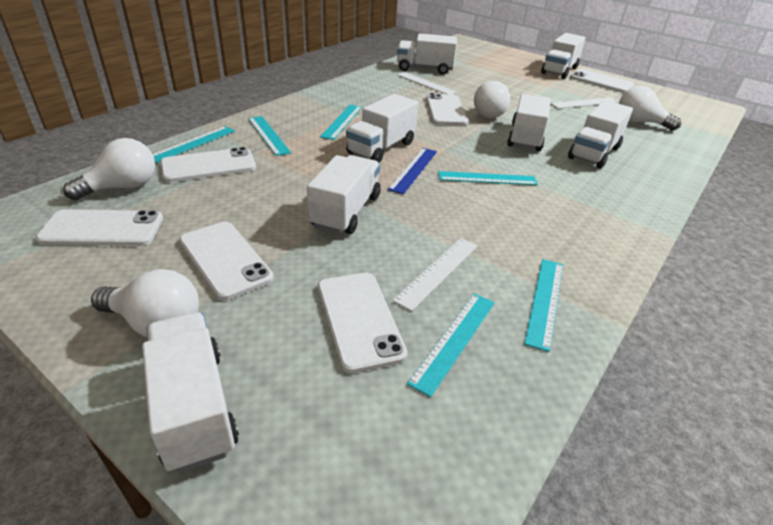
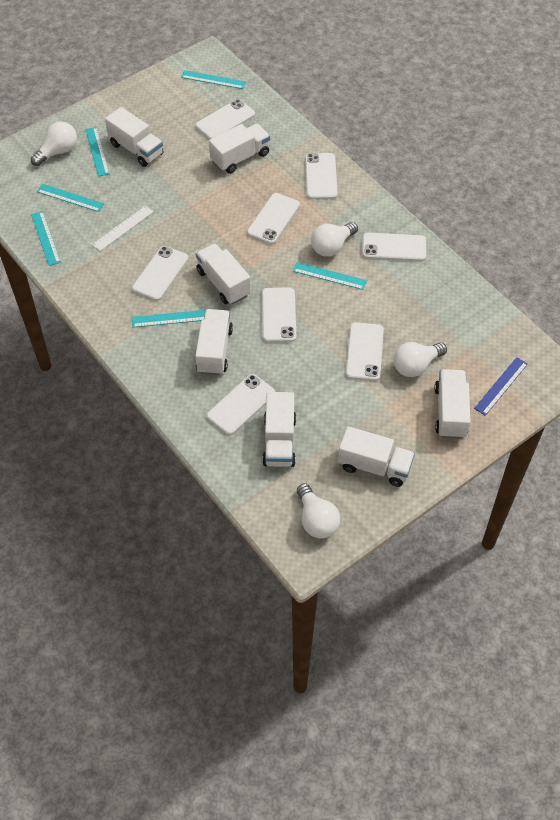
white phone: 6 -> 8
white ruler: 3 -> 1

